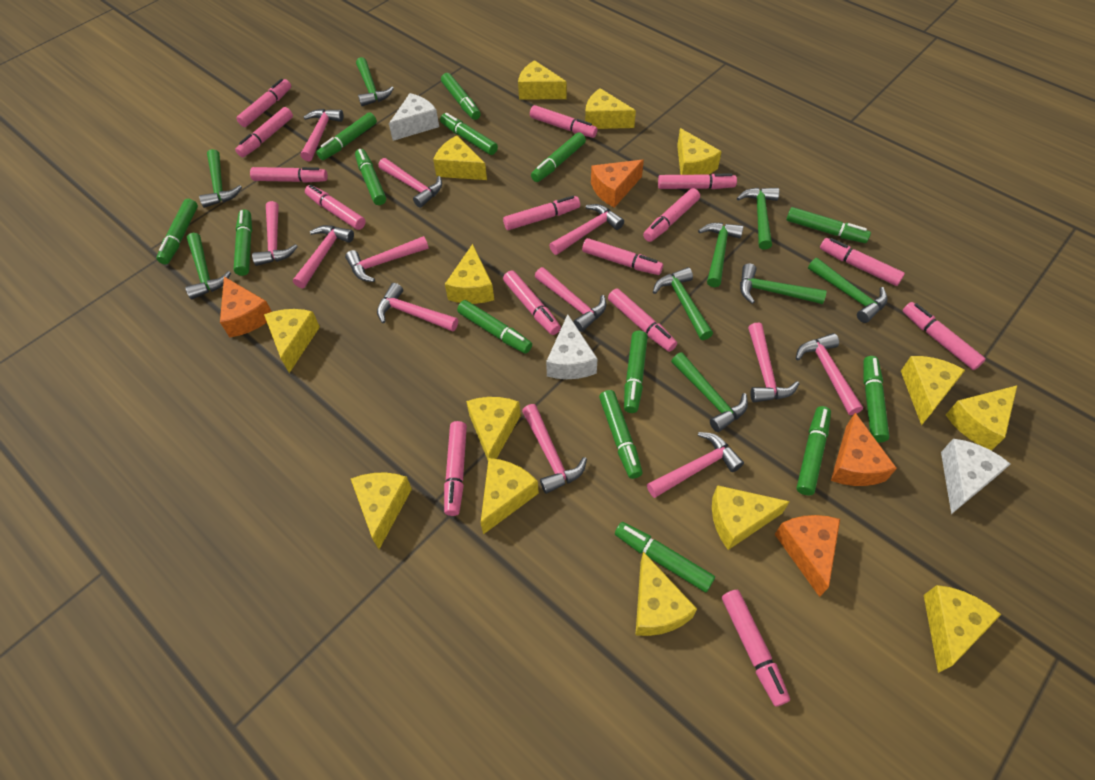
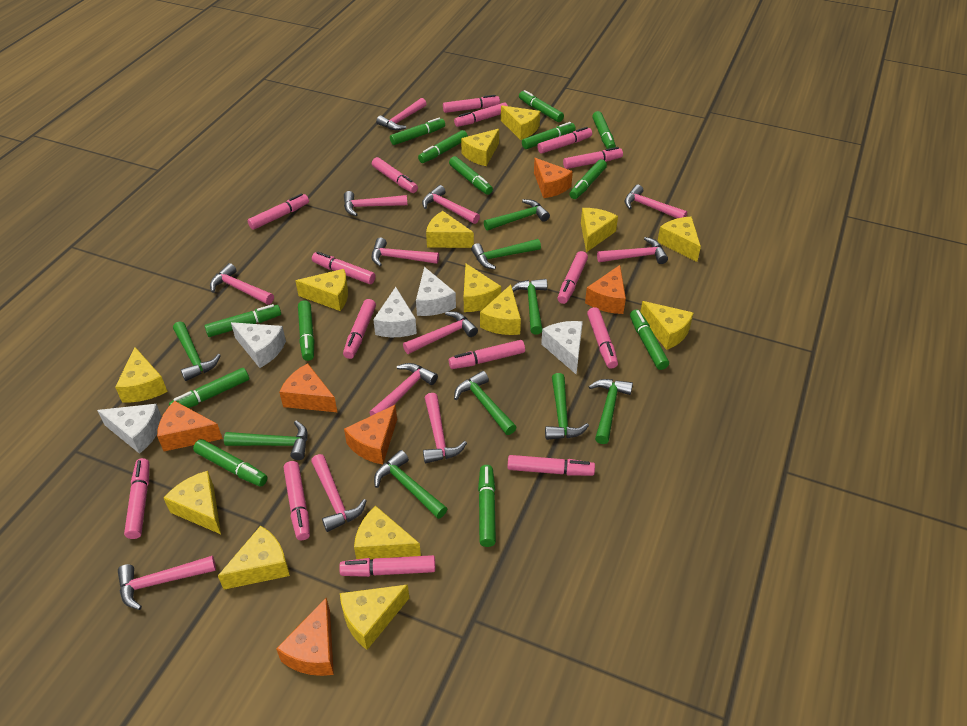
green marker: 14 -> 13
orange cheese: 4 -> 6
white cheese: 3 -> 5

